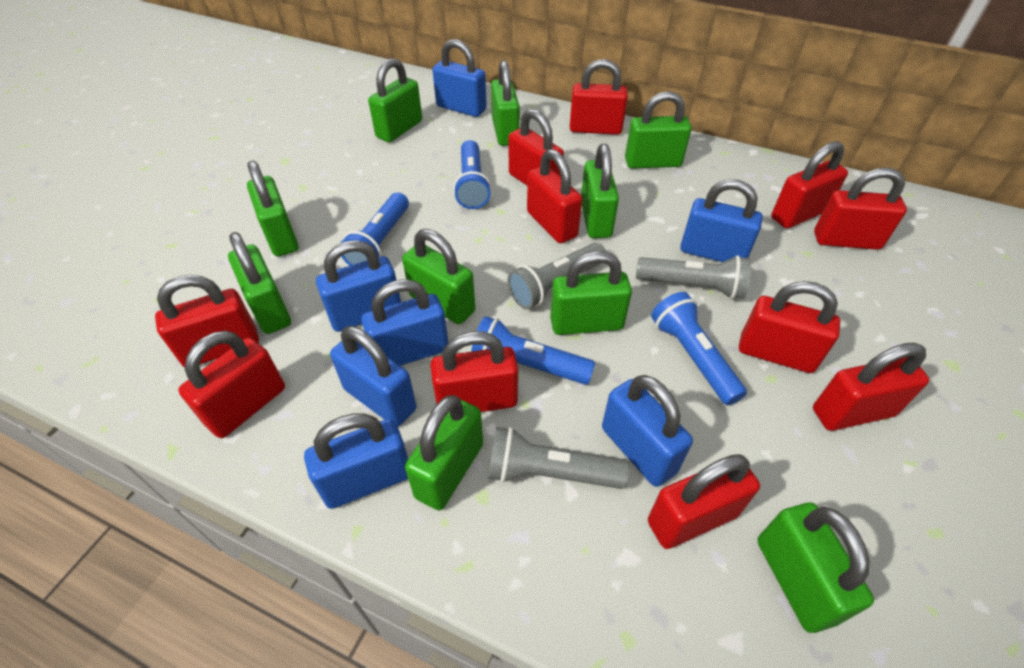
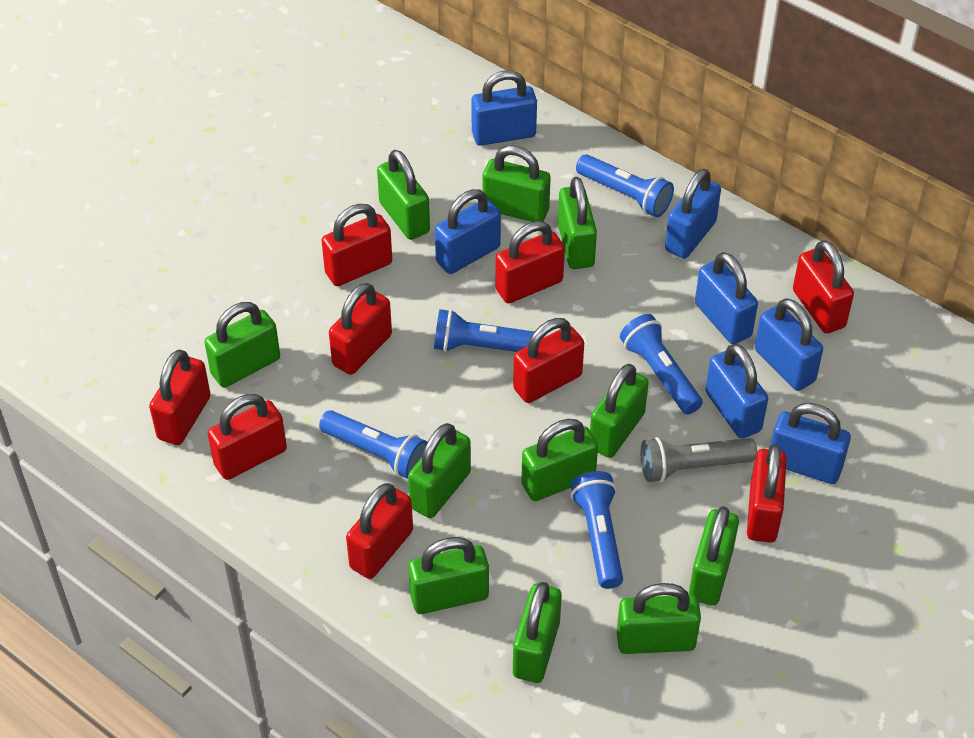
blue flashlight: 4 -> 5
green padlock: 10 -> 11
grey flashlight: 3 -> 1
red padlock: 11 -> 9

